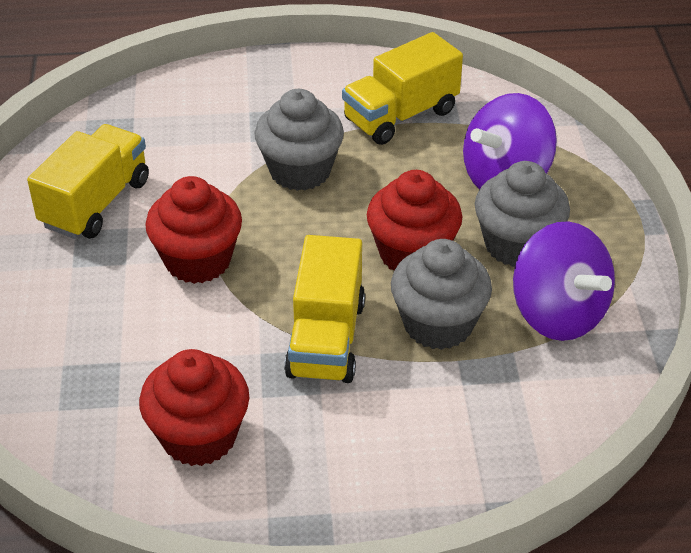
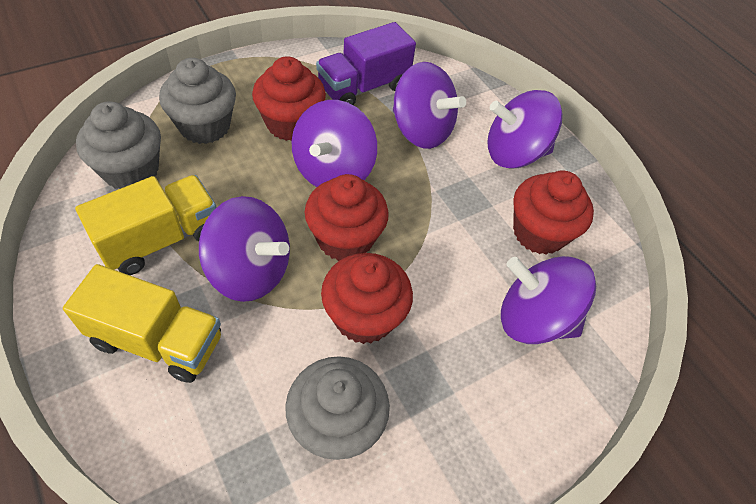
purple spinning top: 2 -> 5
purple truck: 0 -> 1
red cupcake: 3 -> 4
yellow truck: 3 -> 2

